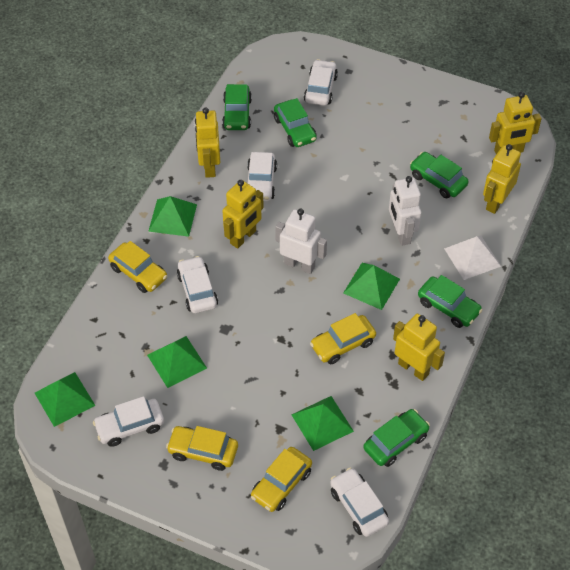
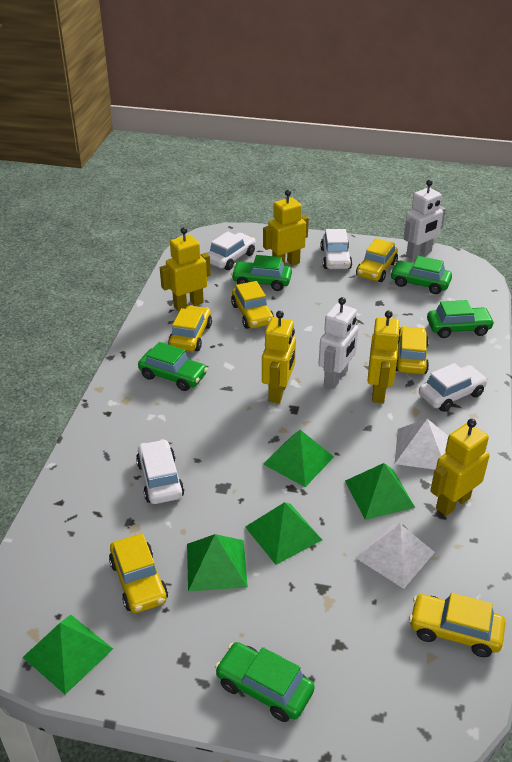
white car: 5 -> 4
white pyramid: 1 -> 2
yellow car: 4 -> 6

